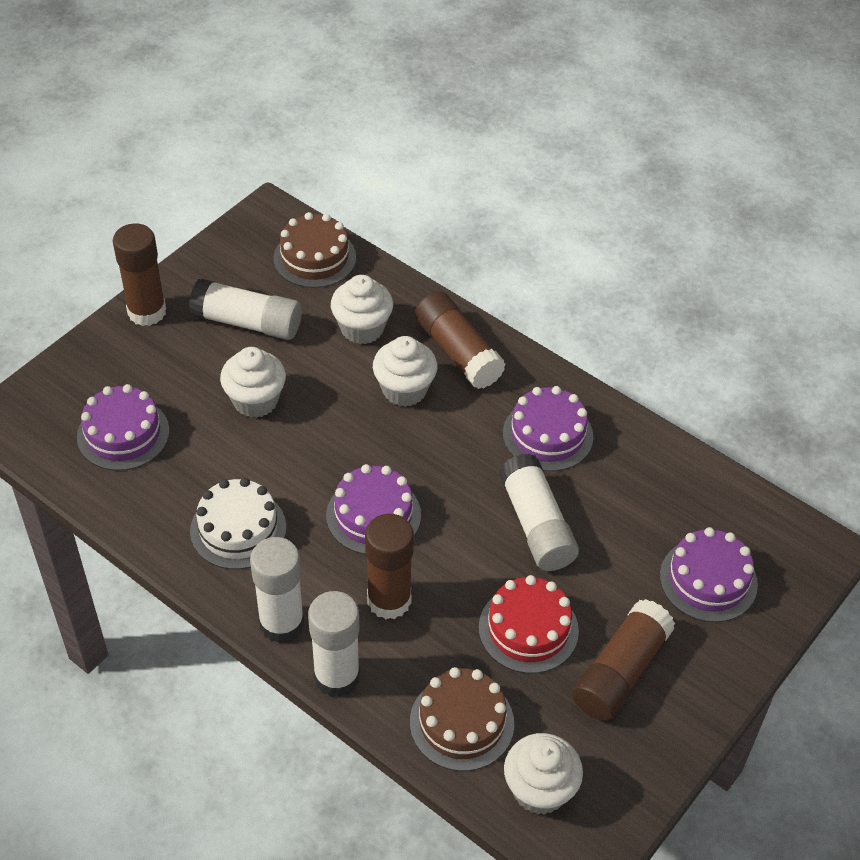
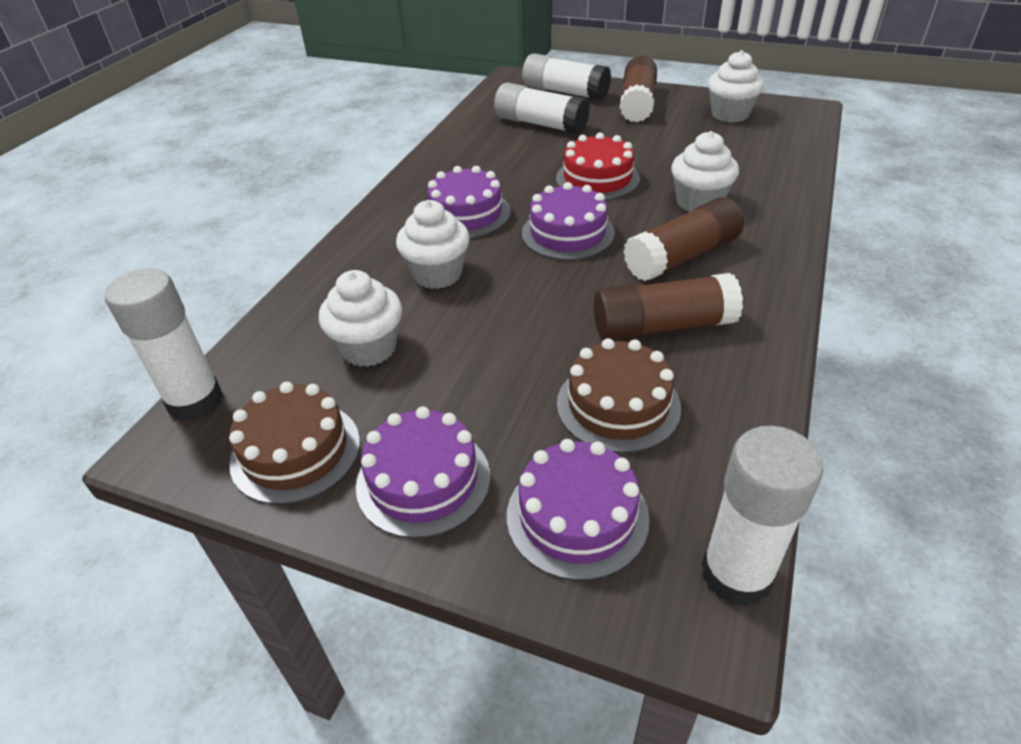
brown glue stick: 4 -> 3
white cake: 1 -> 0

